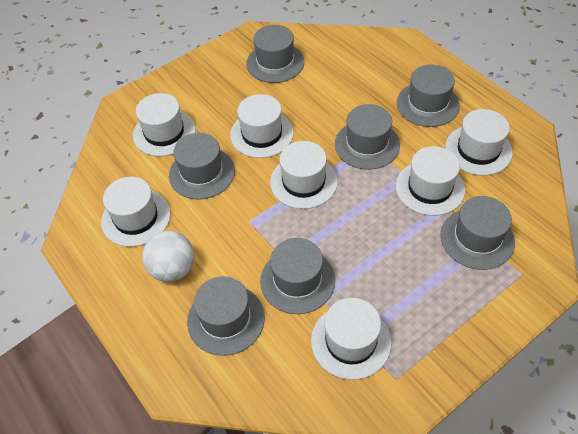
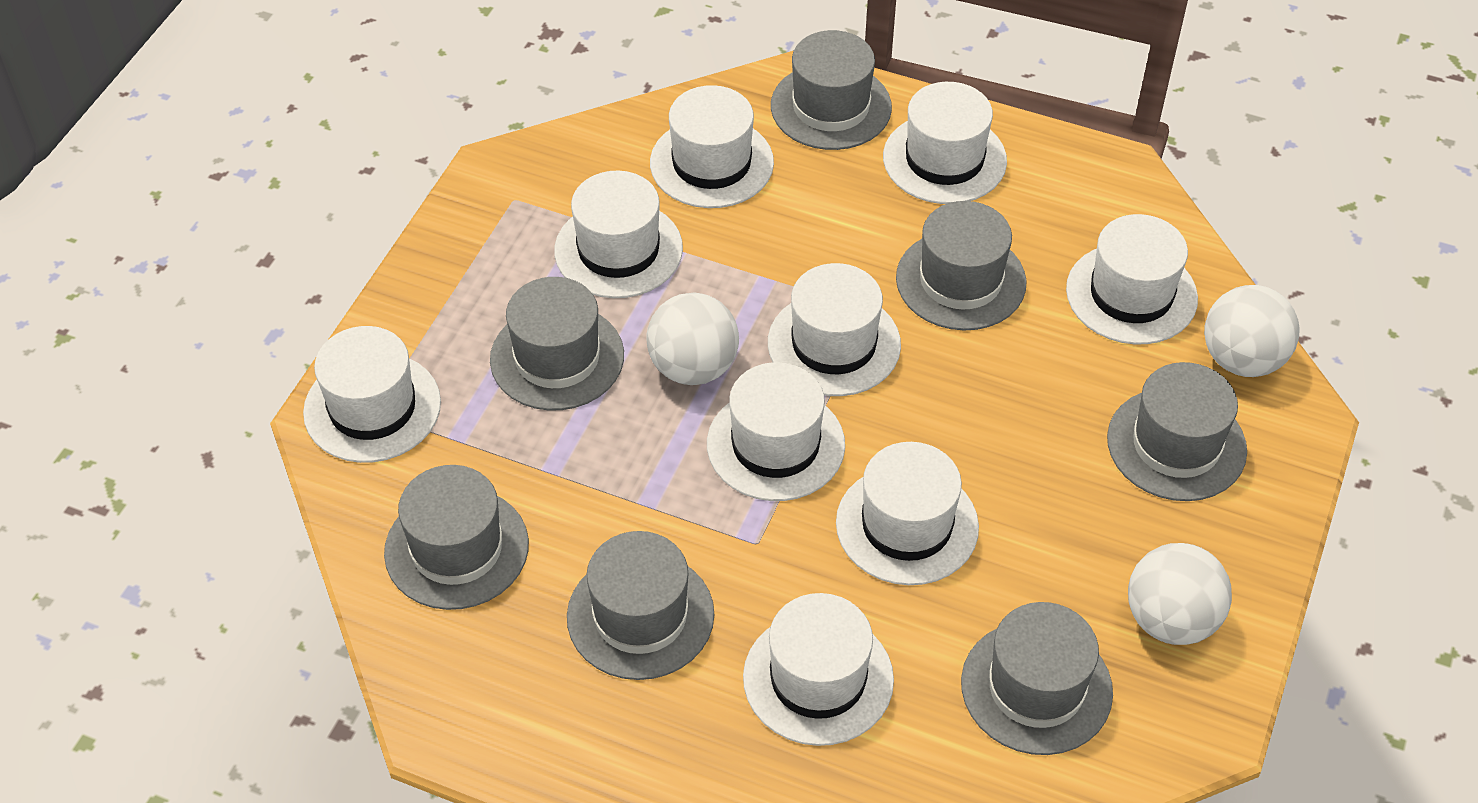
white ball: 1 -> 3
white hat: 7 -> 9

